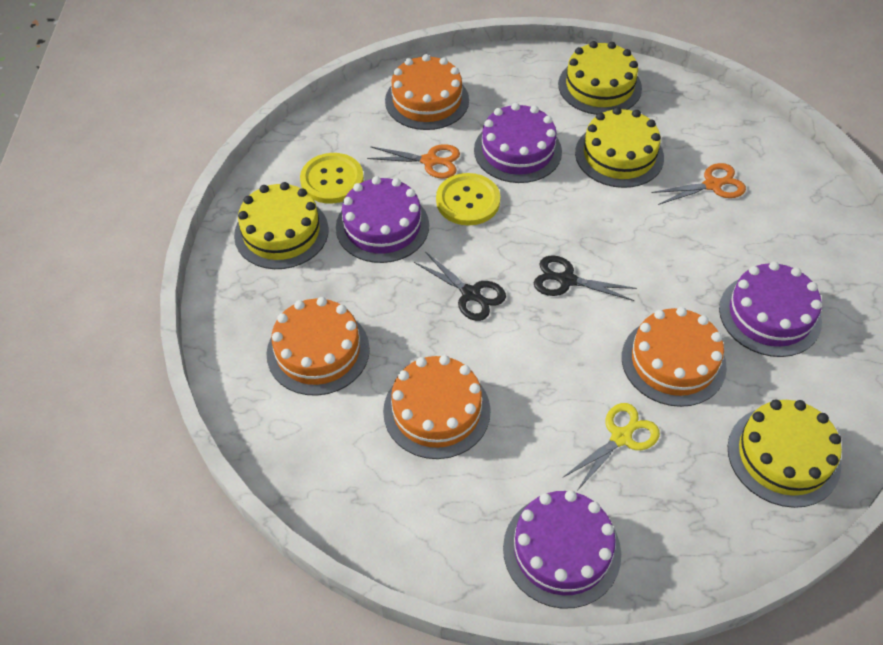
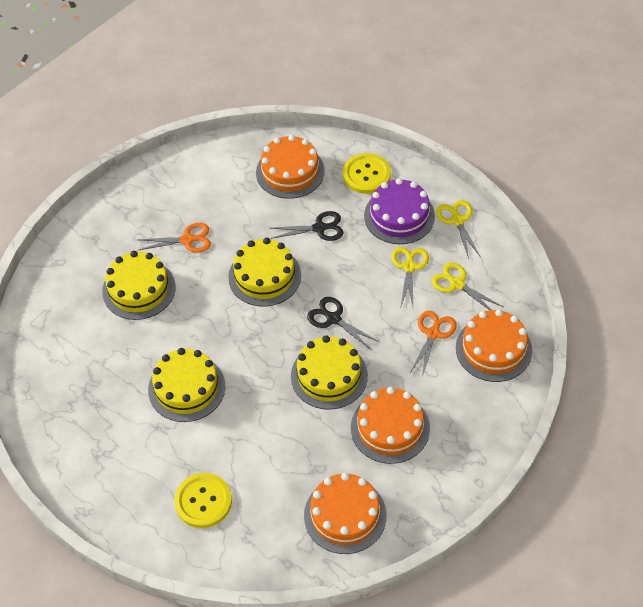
purple cake: 4 -> 1
yellow scissors: 1 -> 3

